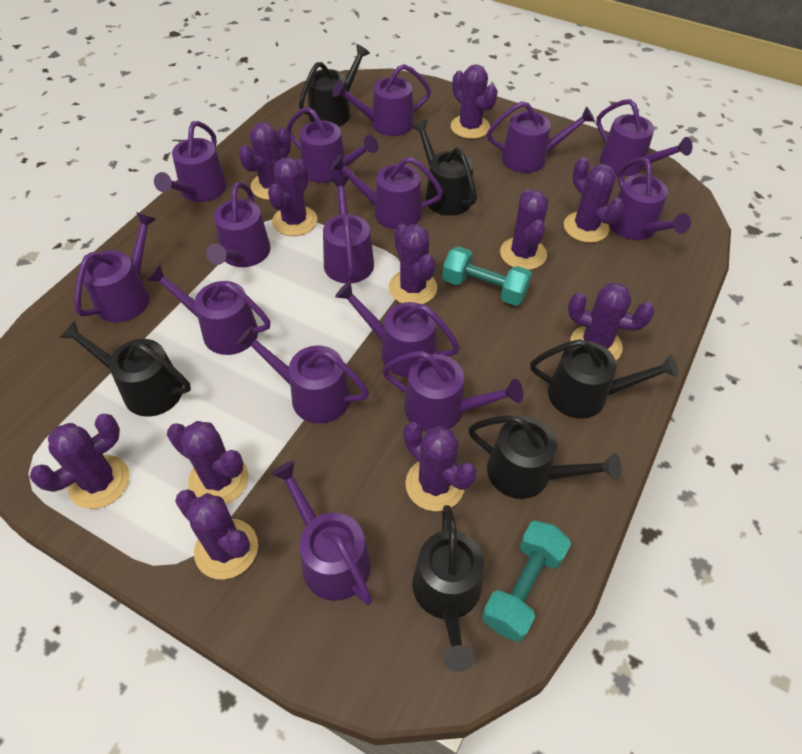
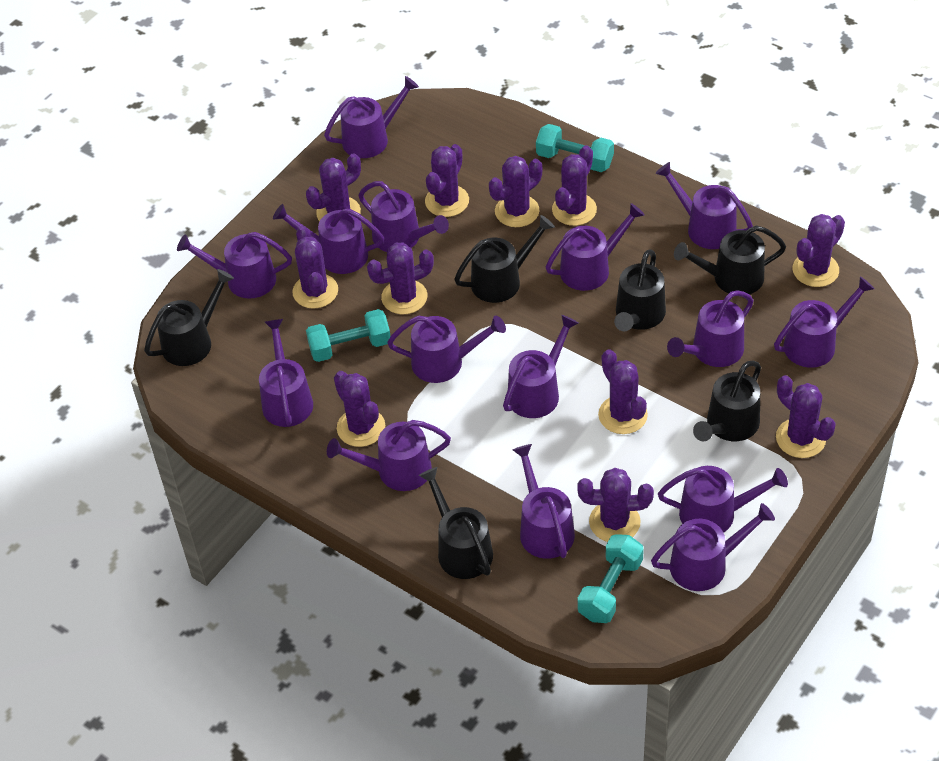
turquoise dumbbell: 2 -> 3

